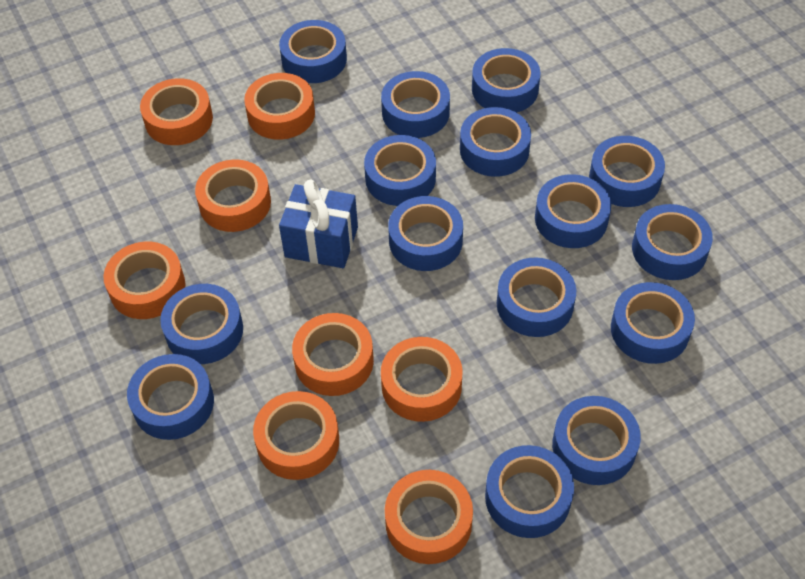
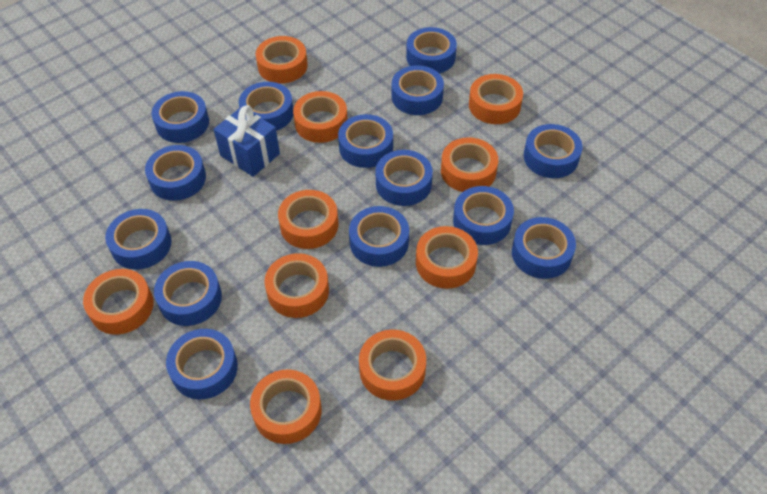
blue tape: 15 -> 14
orange tape: 8 -> 10

